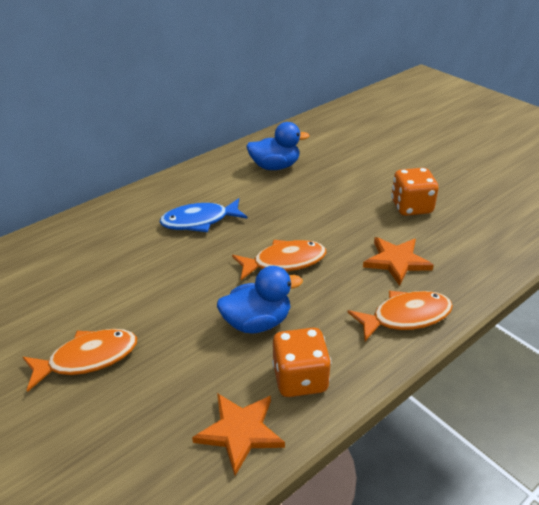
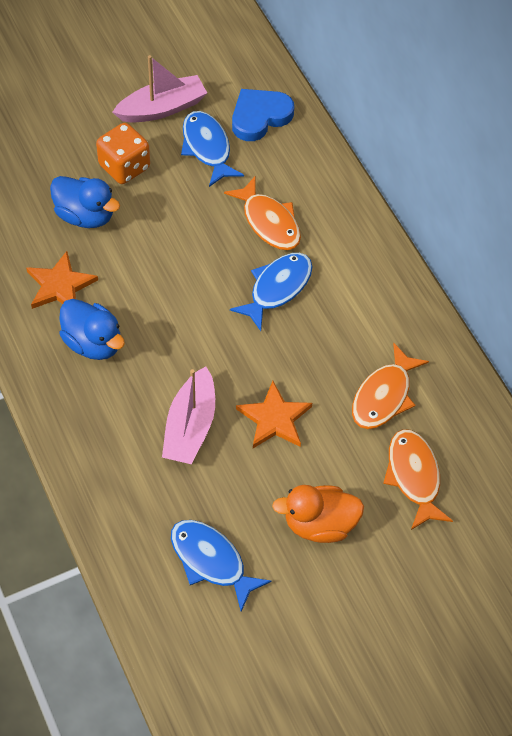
blue fish: 1 -> 3
blue heart: 0 -> 1
orange dice: 2 -> 1
orange duck: 0 -> 1
pink boat: 0 -> 2

